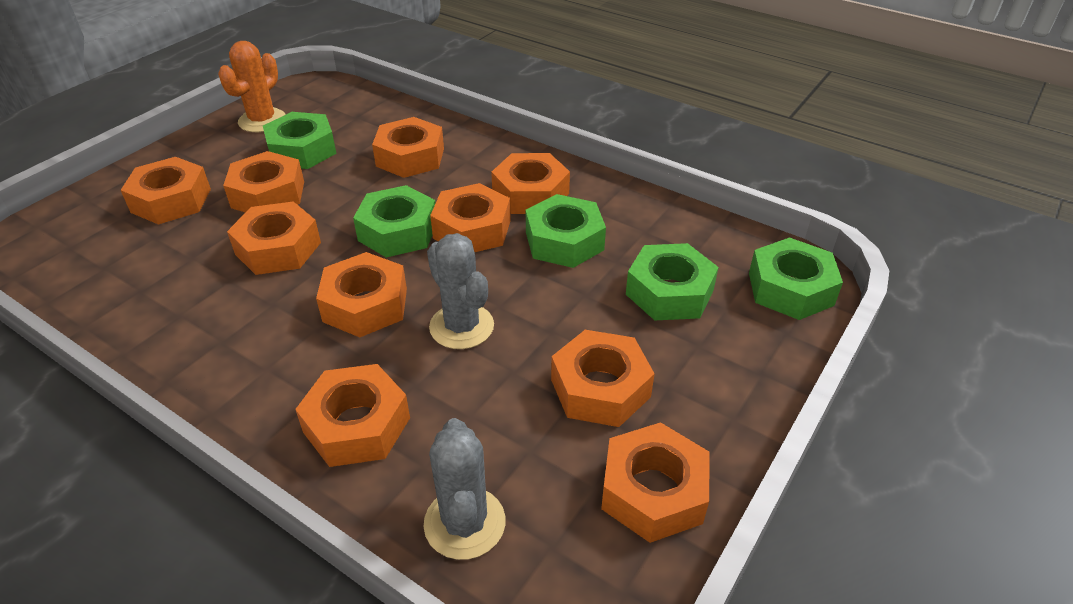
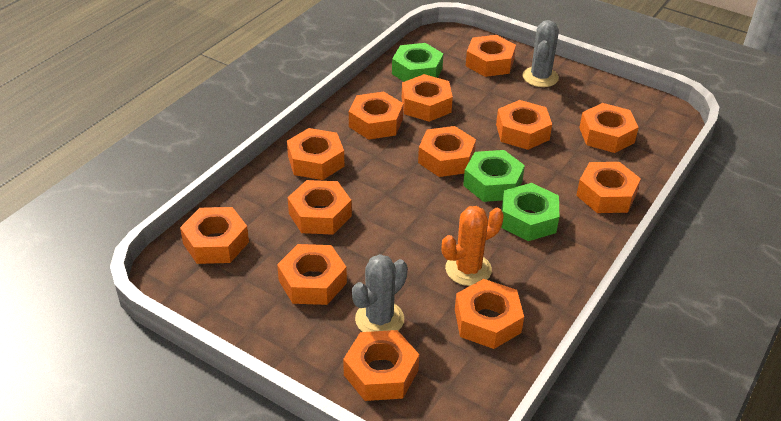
green nut: 5 -> 3
orange nut: 10 -> 13

